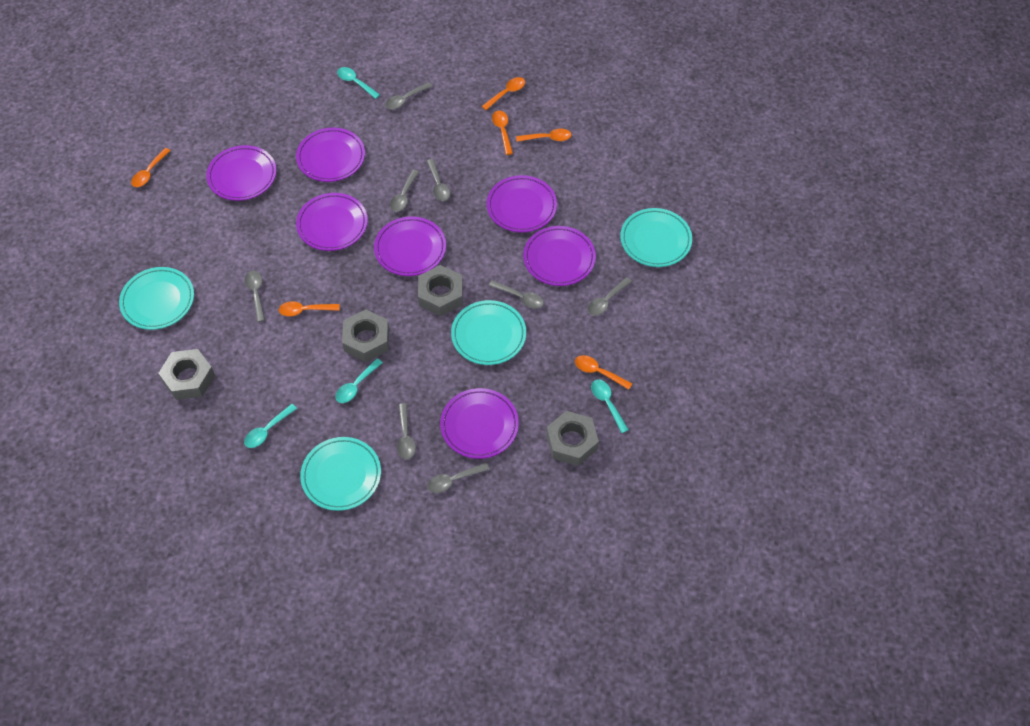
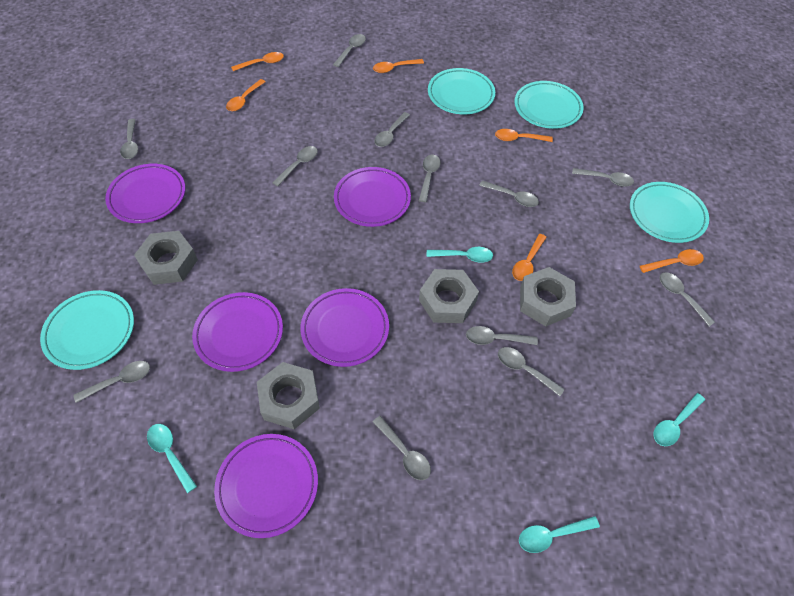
grey spoon: 8 -> 12
purple plate: 7 -> 5

